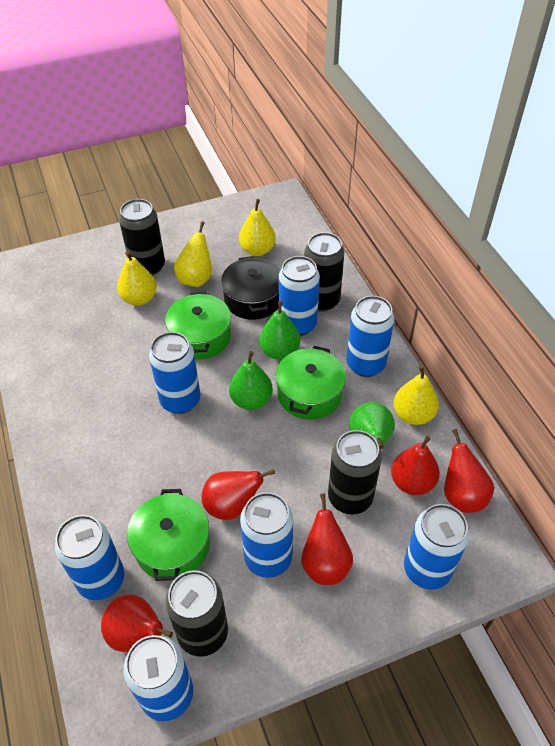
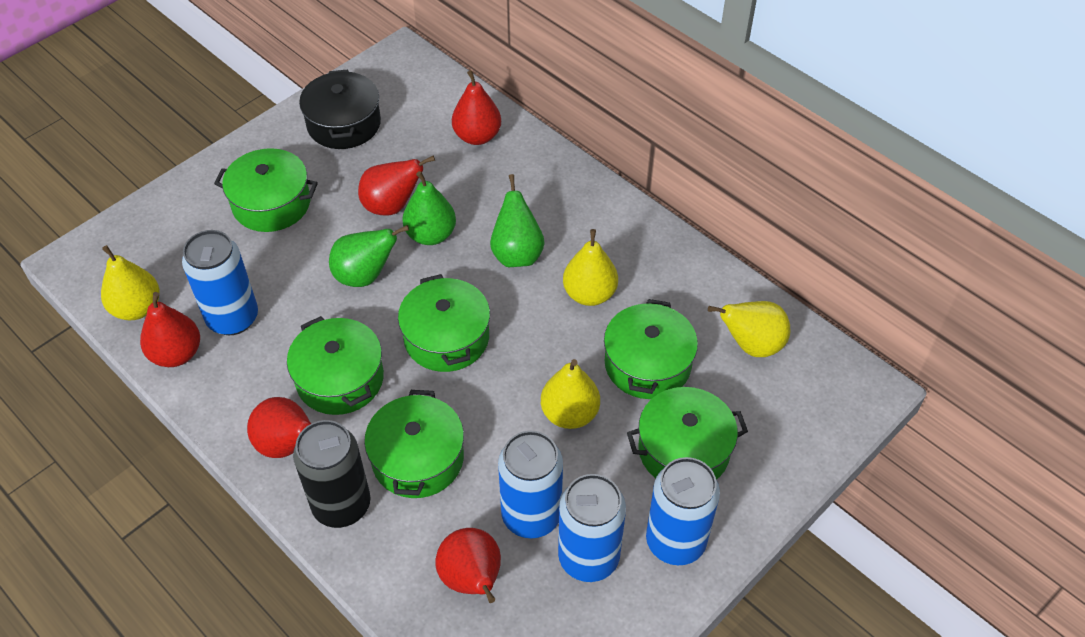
black can: 4 -> 1
blue can: 7 -> 4
green pot: 3 -> 6

